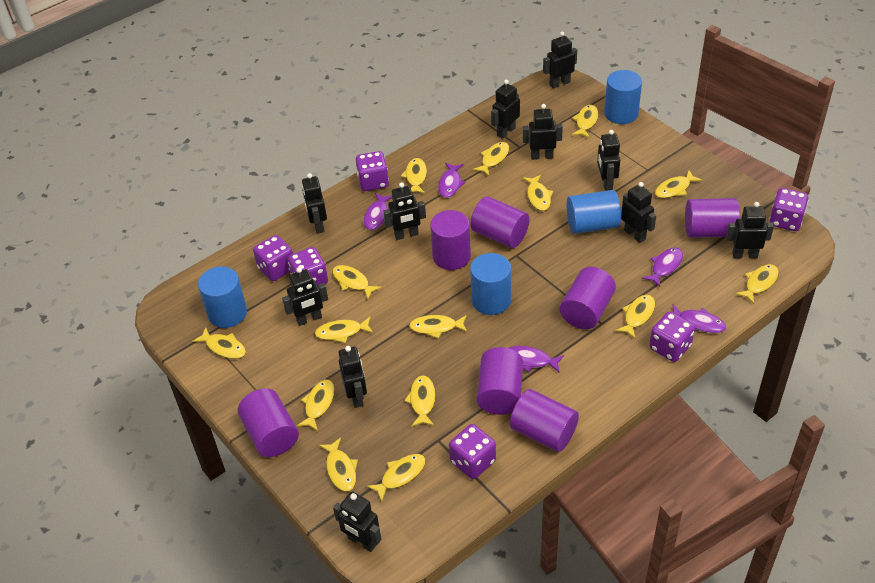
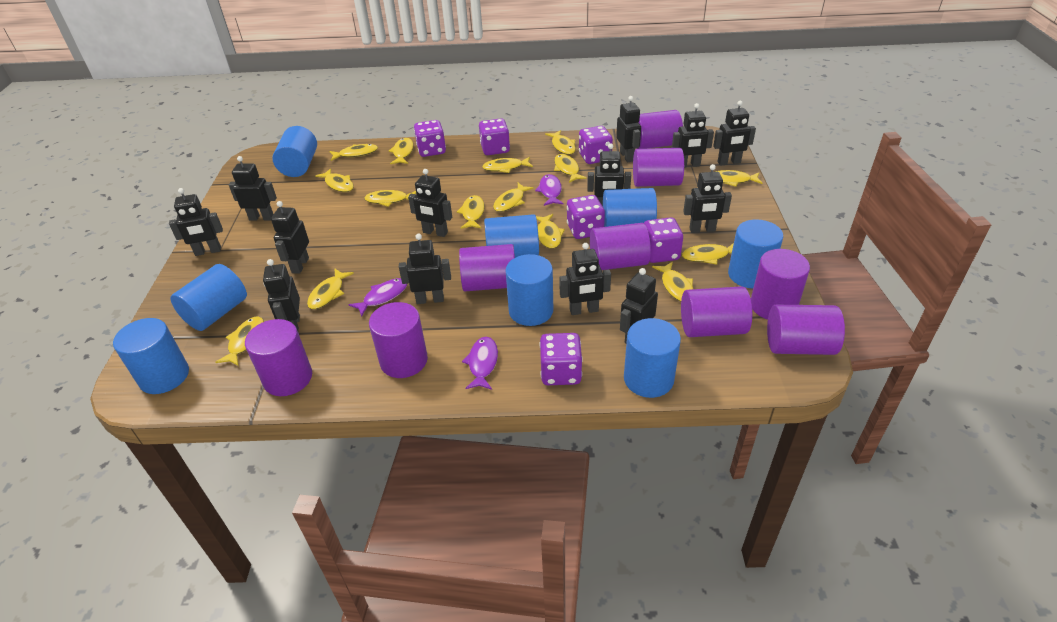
black robot: 11 -> 13
blue cylinder: 4 -> 8
purple cylinder: 7 -> 9
purple fish: 5 -> 3

